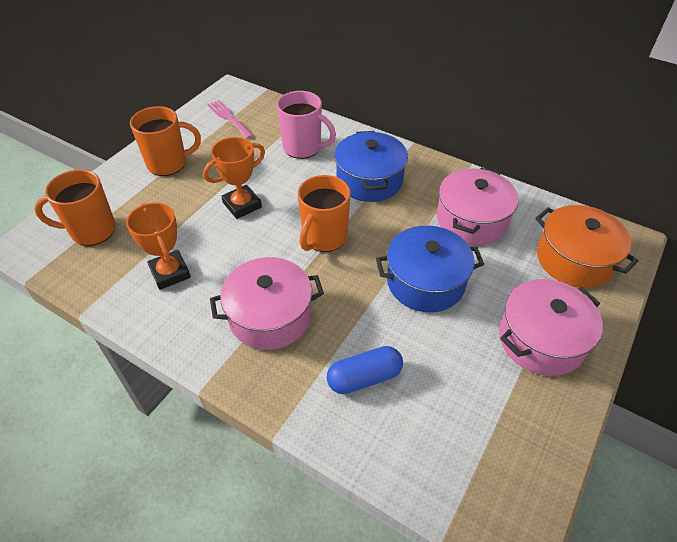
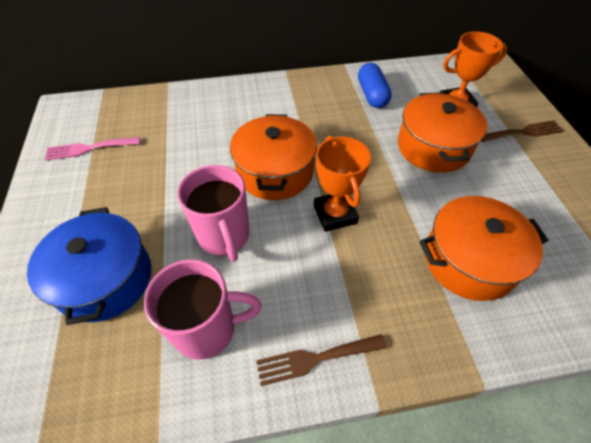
blue pot: 2 -> 1
brown fork: 0 -> 2
orange mug: 3 -> 0
orange pot: 1 -> 3
pink mug: 1 -> 2
pink pot: 3 -> 0

